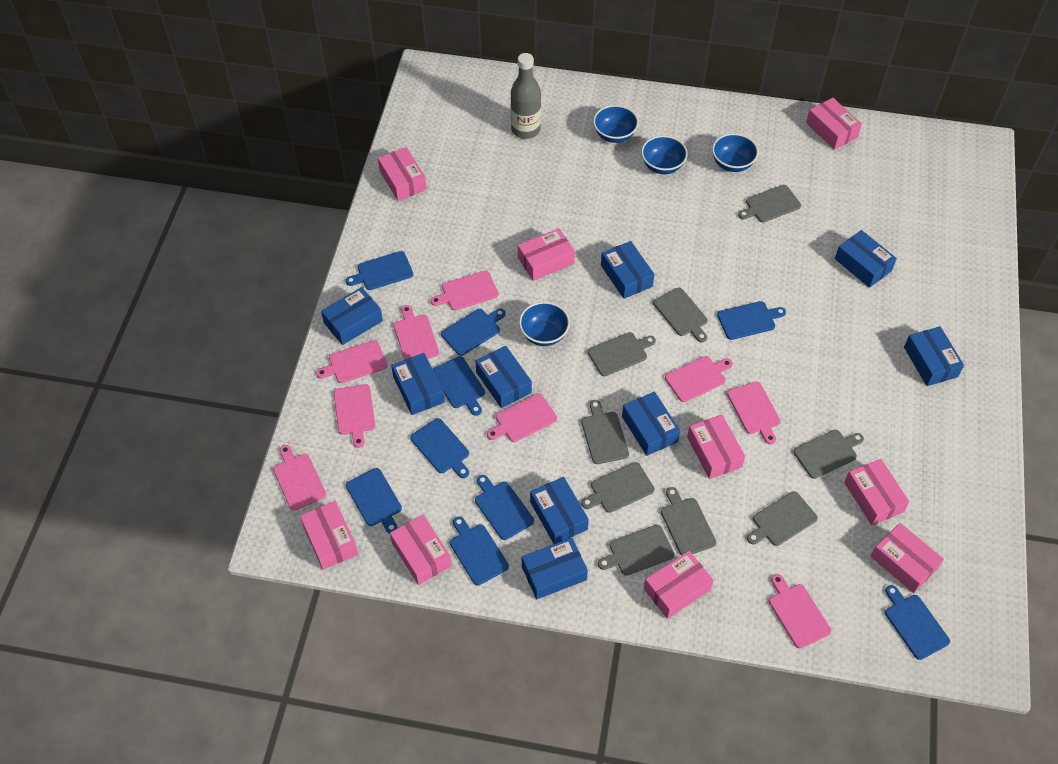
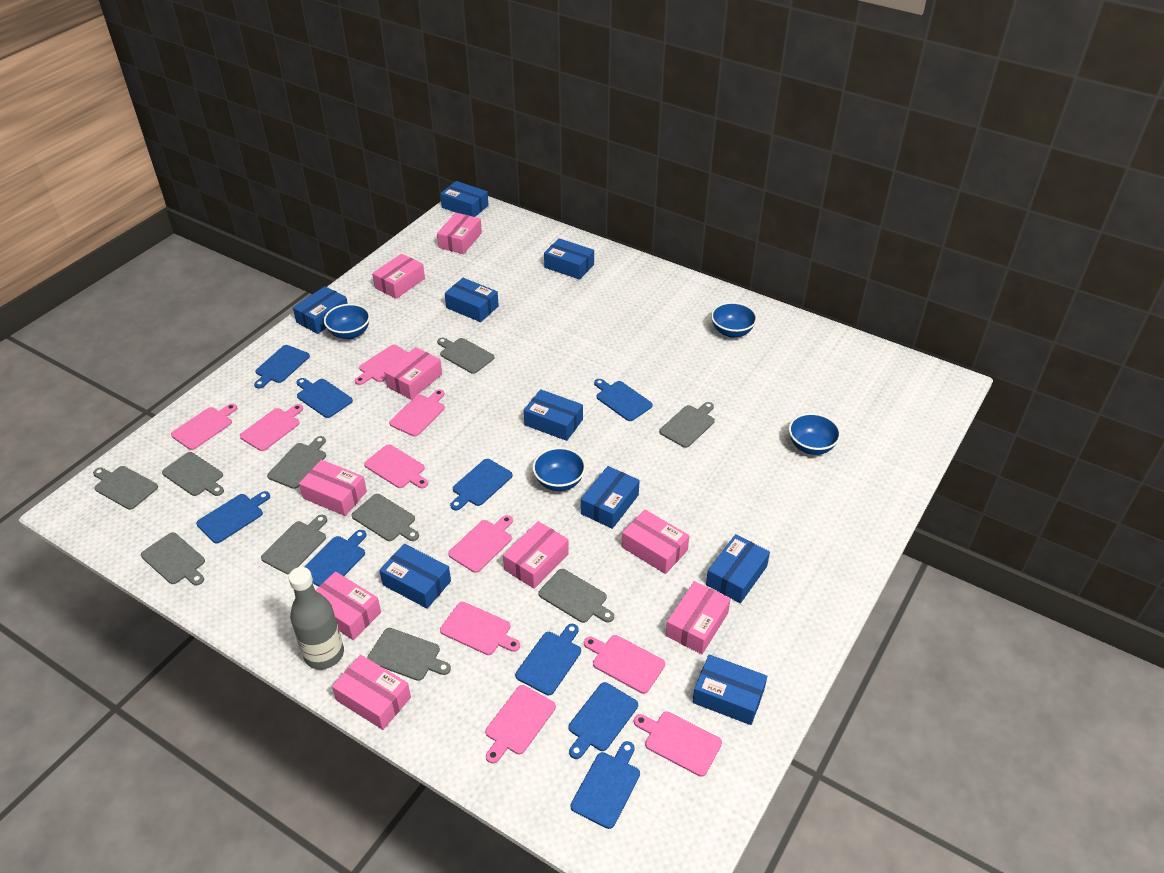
grey cutting board: 9 -> 10
pink cutting board: 9 -> 10

